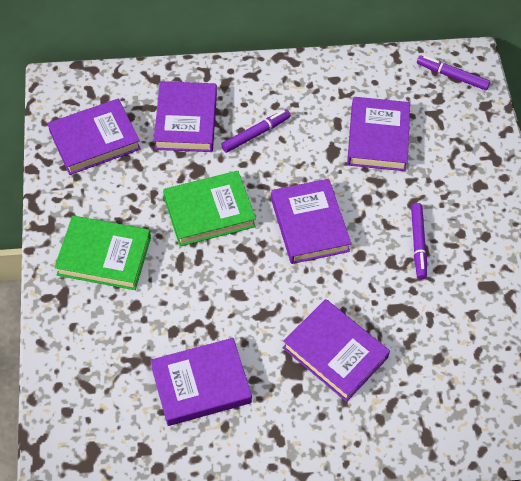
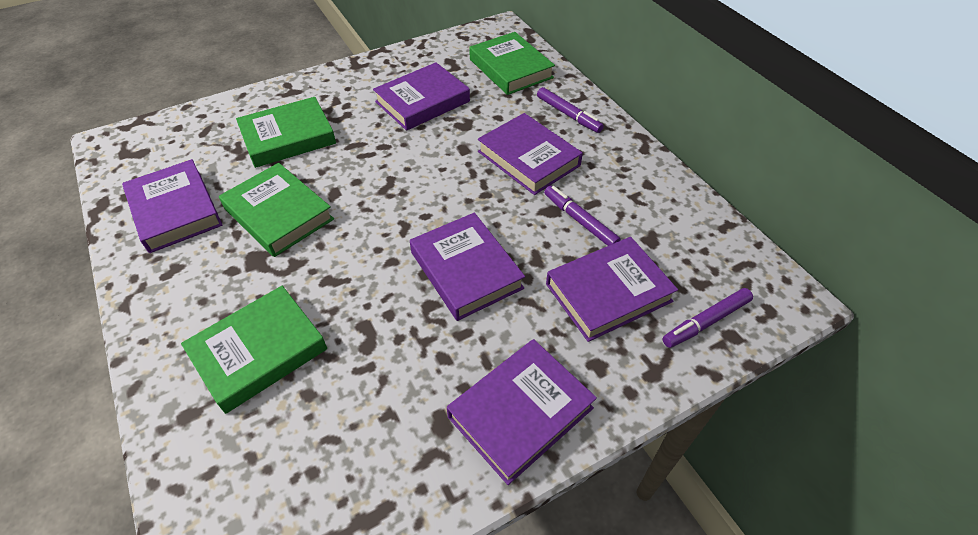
green book: 2 -> 4

